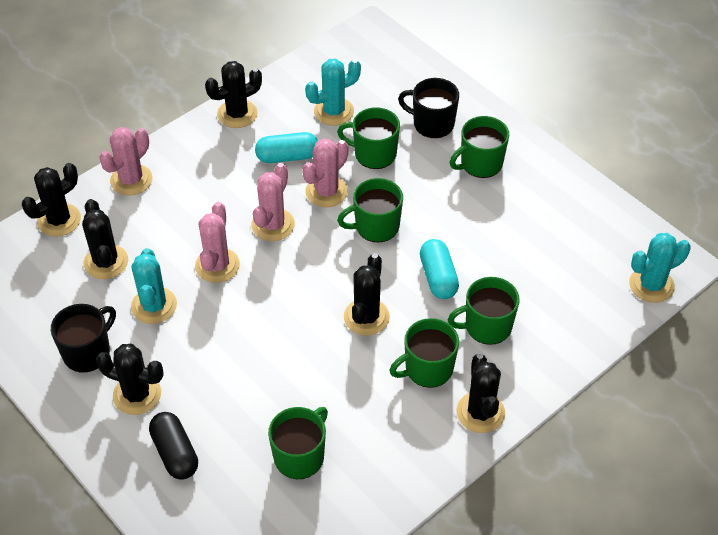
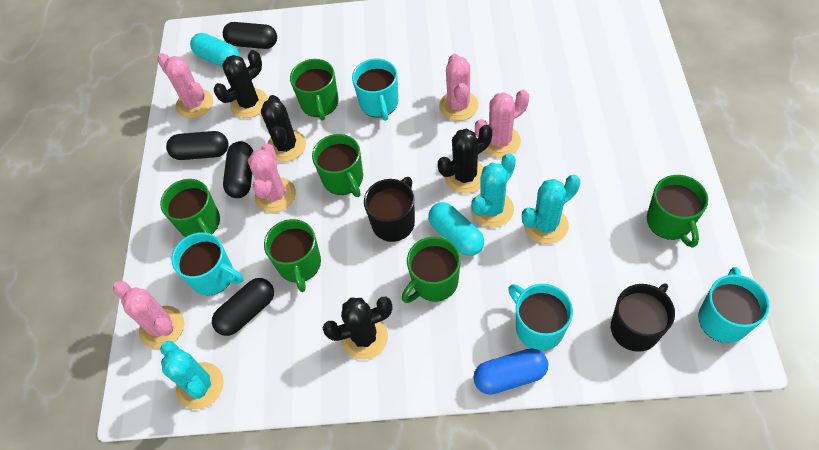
black cactus: 6 -> 4
black capsule: 1 -> 4
blue capsule: 0 -> 1
pink cactus: 4 -> 5
turquoise mug: 0 -> 4

